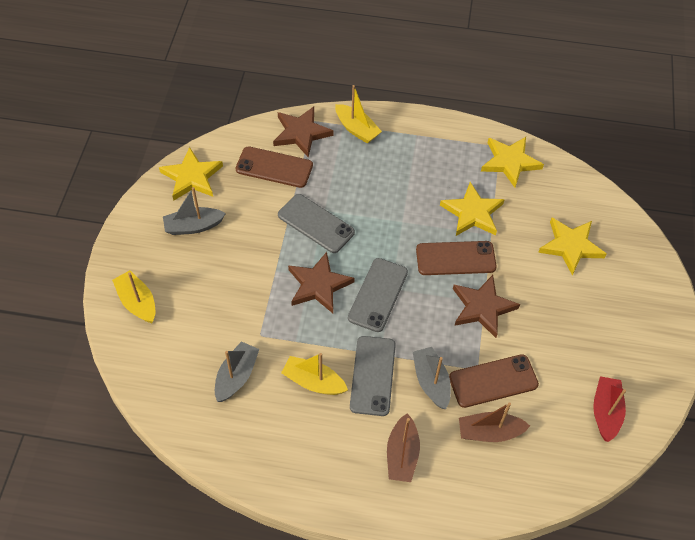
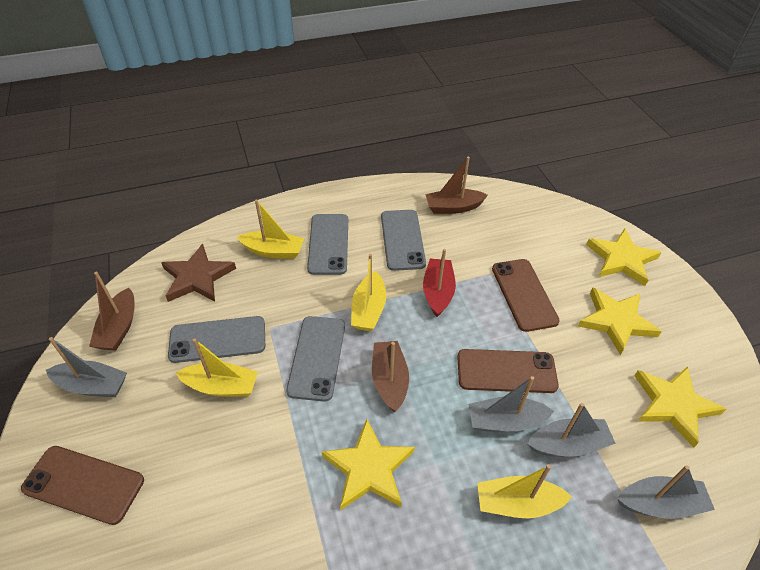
brown boat: 2 -> 3
brown star: 3 -> 1
grey boat: 3 -> 4
grey phone: 3 -> 4
yellow boat: 3 -> 4

